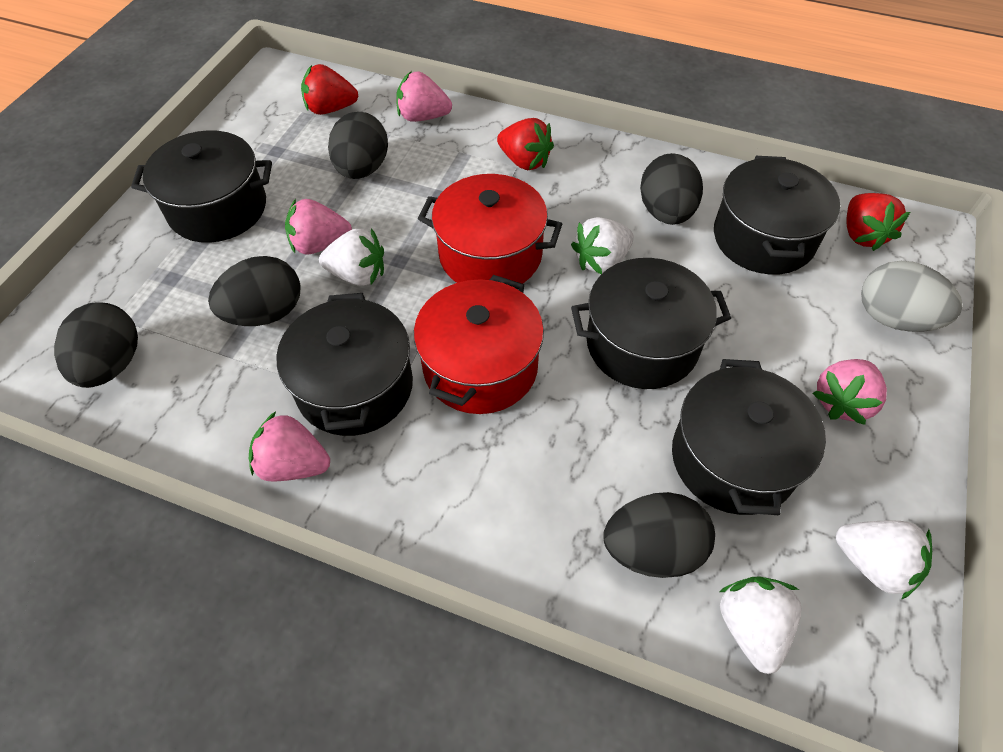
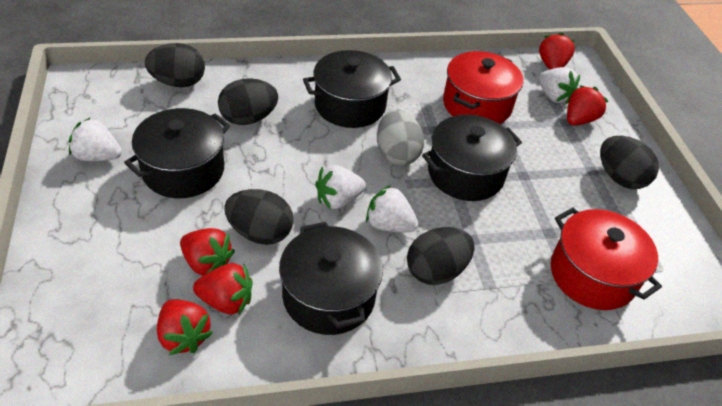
black pot: 5 -> 4
pink strawberry: 4 -> 0
red strawberry: 3 -> 5

